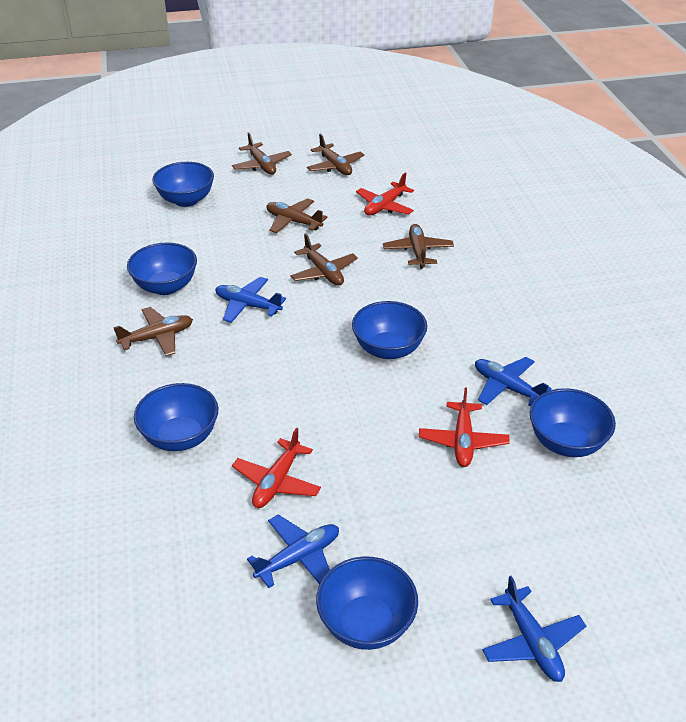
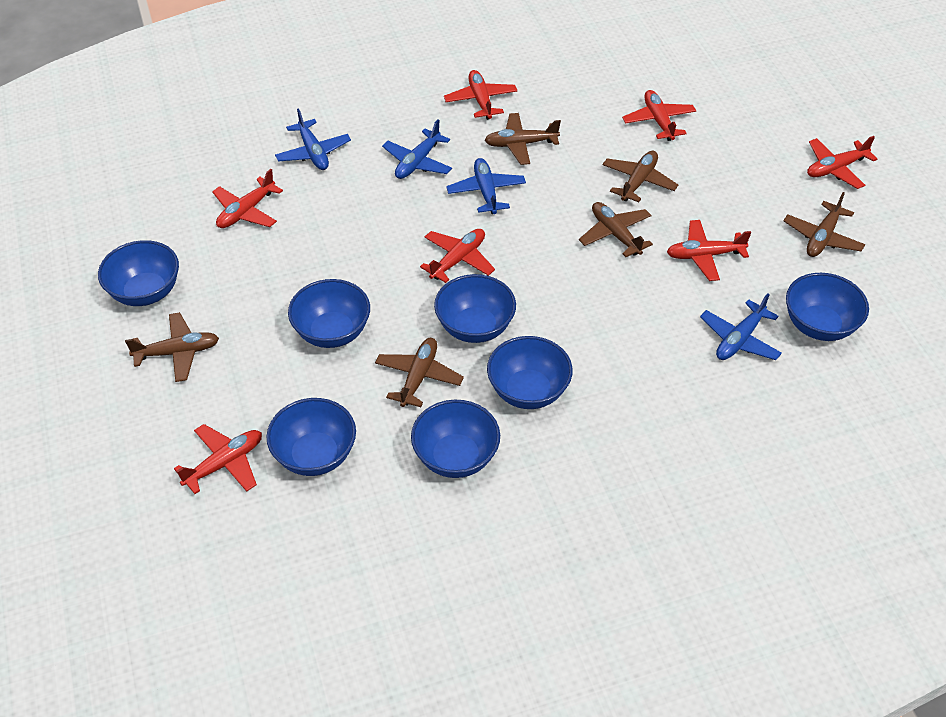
blue bowl: 6 -> 7
red plane: 3 -> 7

